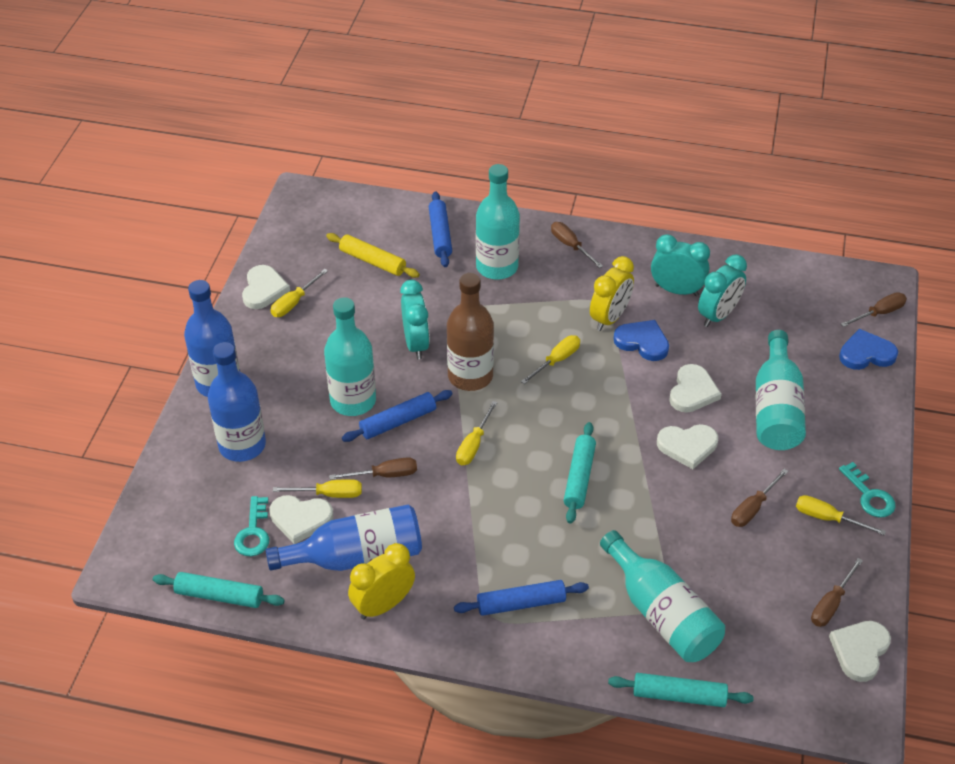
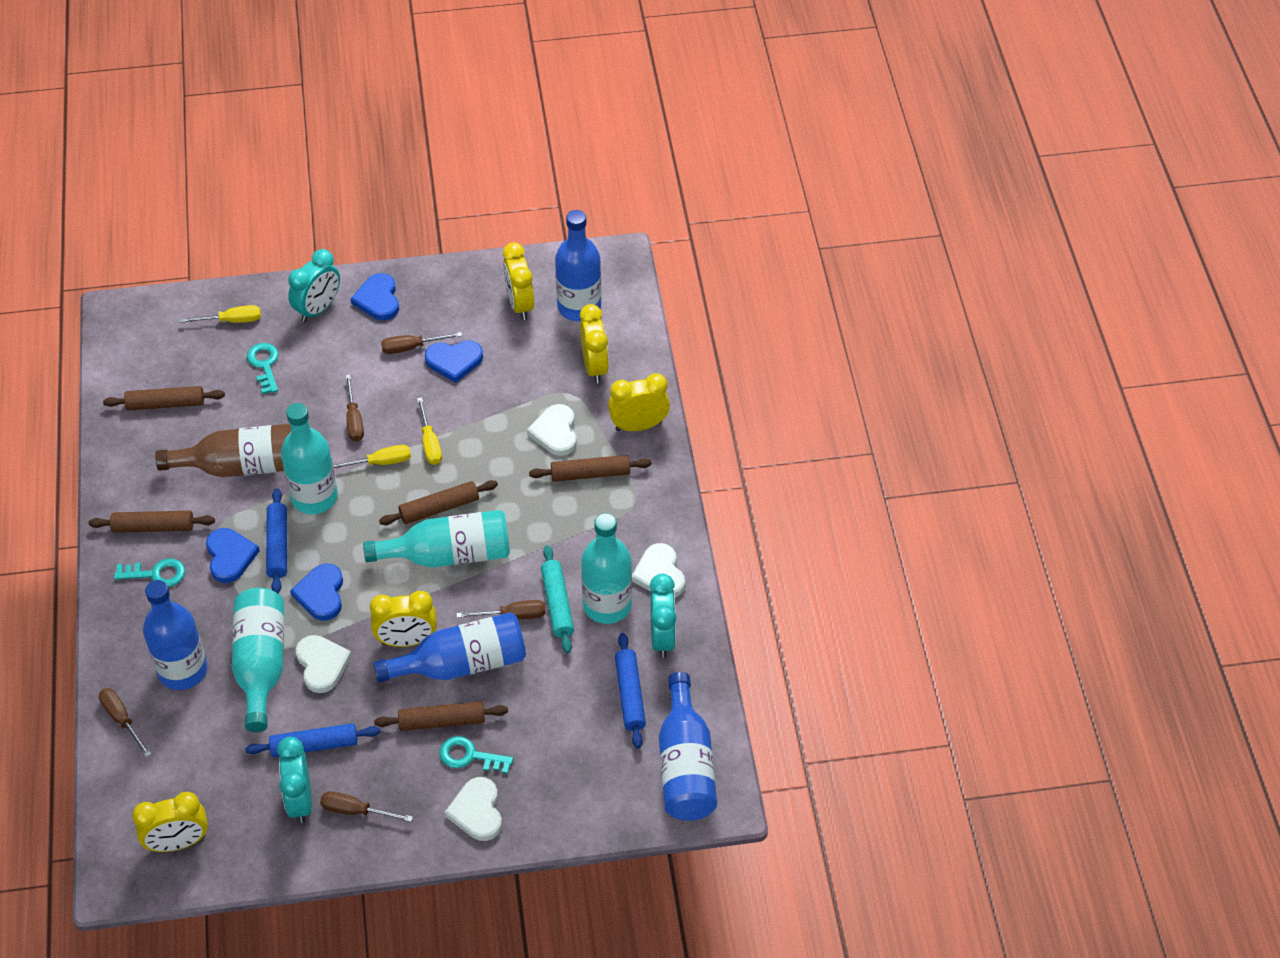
blue bottle: 3 -> 4
blue heart: 2 -> 4
brown rolling pin: 0 -> 5
turquoise key: 2 -> 3
turquoise rolling pin: 3 -> 1
white heart: 5 -> 4
yellow clock: 2 -> 5
yellow rolling pin: 1 -> 0
yellow screwdriver: 5 -> 3

